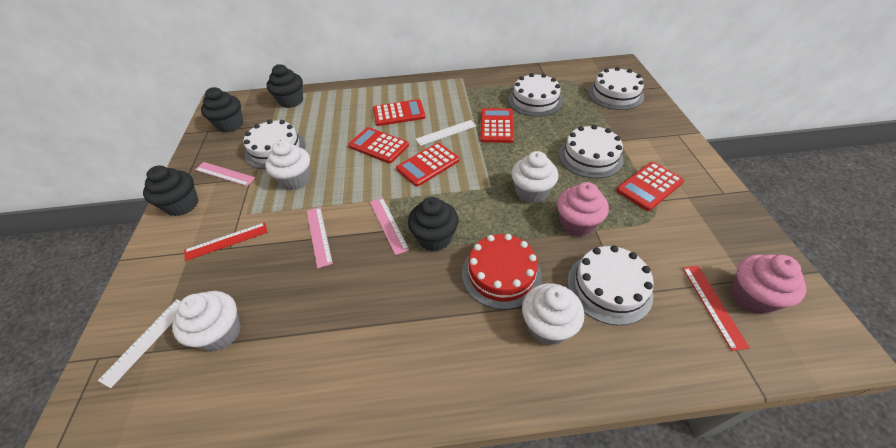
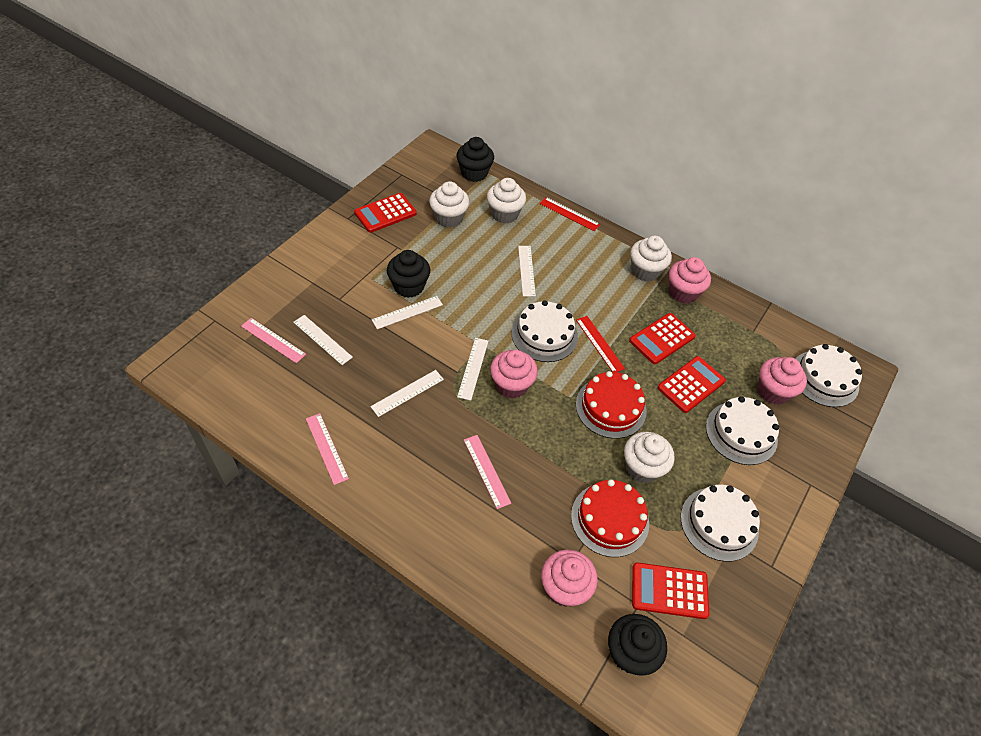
black cupcake: 4 -> 3
pink cupcake: 2 -> 4
red cake: 1 -> 2
red calculator: 5 -> 4
white cake: 5 -> 4
white ruler: 2 -> 5

